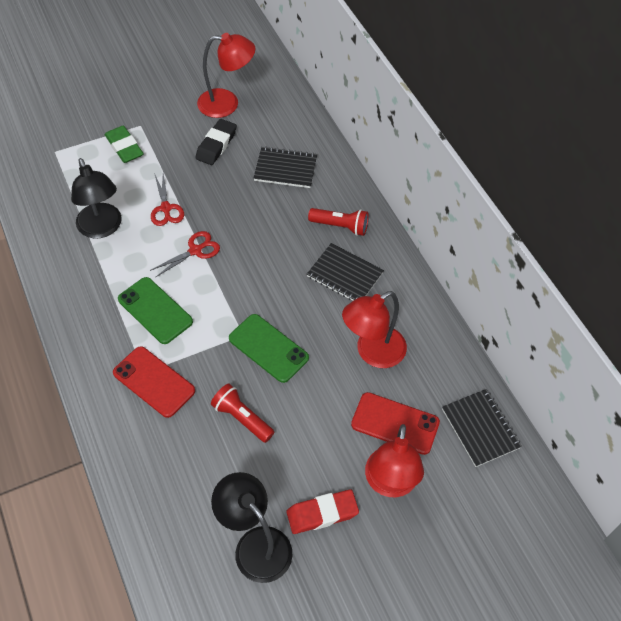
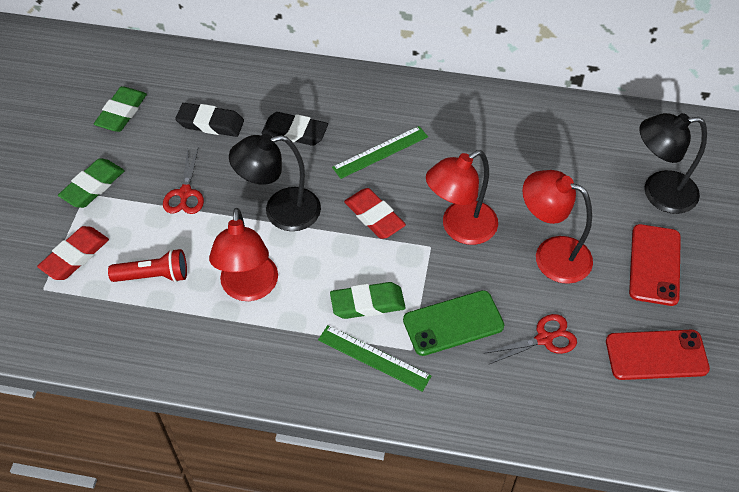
black eraser: 1 -> 2
black notebook: 3 -> 0
green eraser: 1 -> 3
green phone: 2 -> 1
green ruler: 0 -> 2
red eraser: 1 -> 2
red flashlight: 2 -> 1

